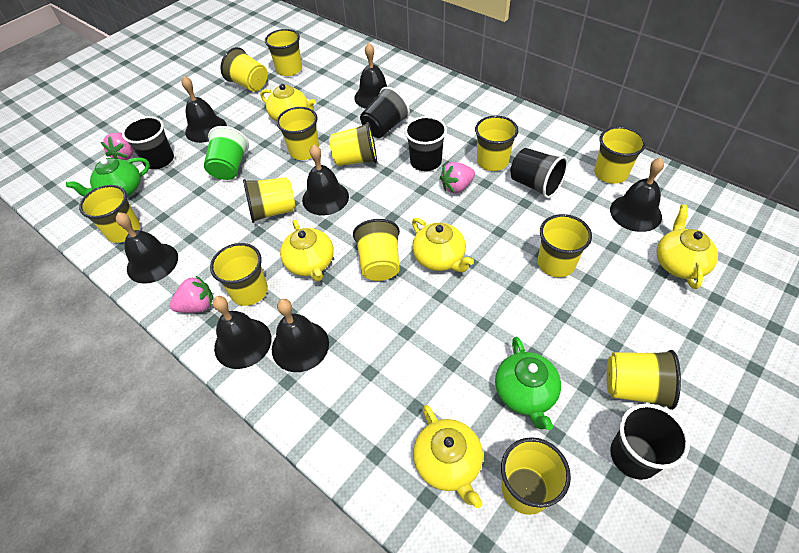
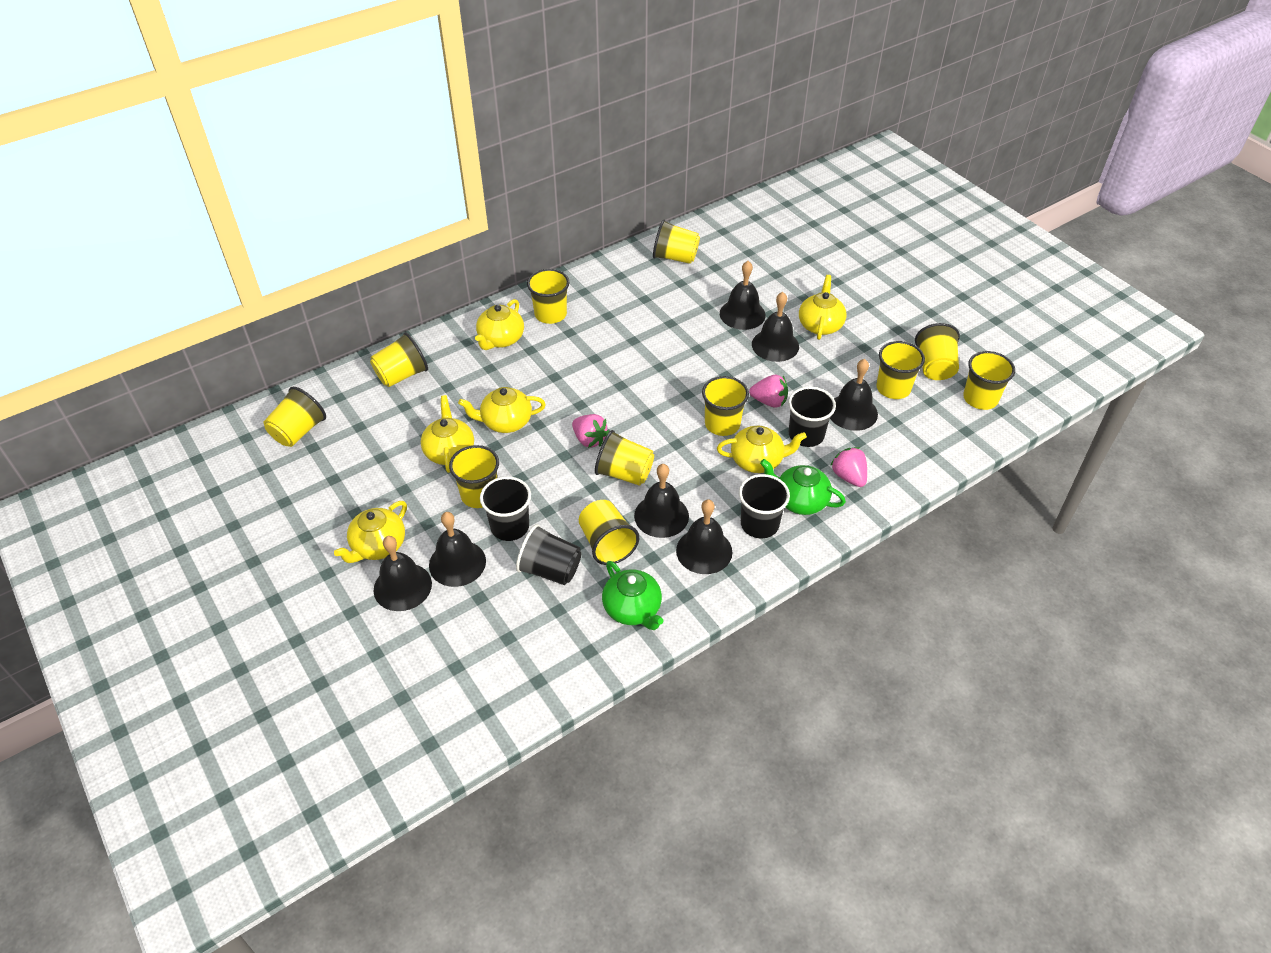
black cup: 5 -> 4
green cup: 1 -> 0
yellow cup: 13 -> 11
yellow teapot: 5 -> 6

